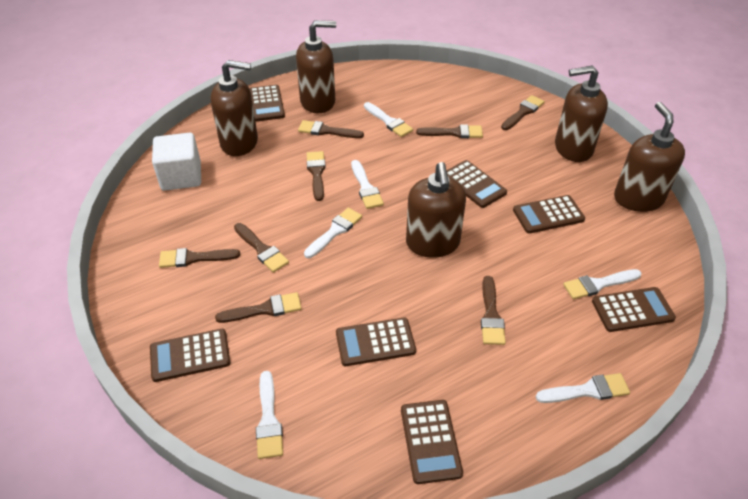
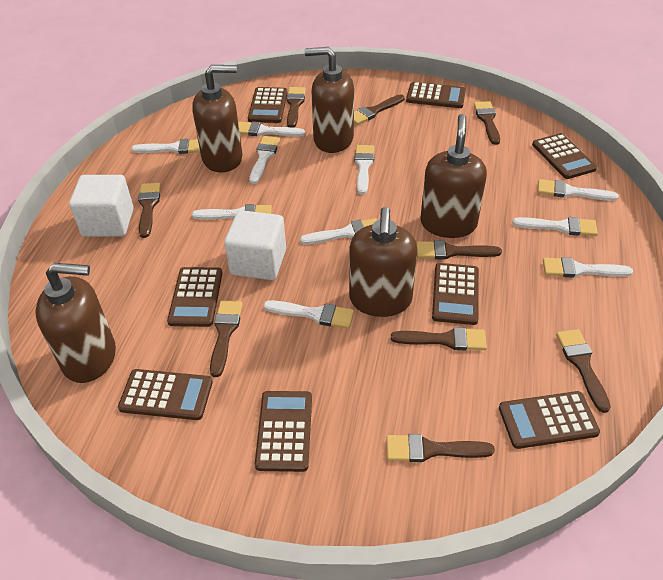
brown brush: 8 -> 9
brown calculator: 7 -> 8
white brush: 6 -> 10
white cube: 1 -> 2

